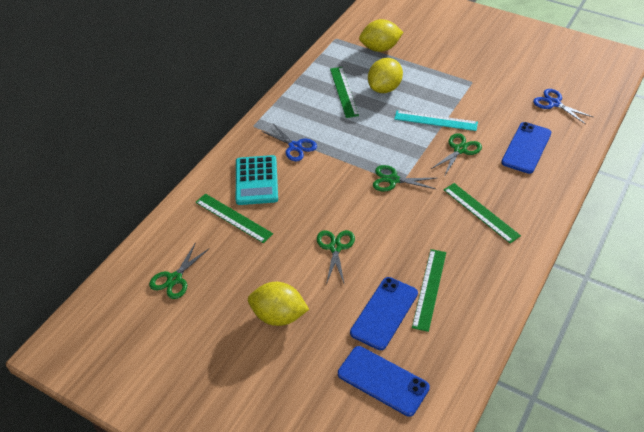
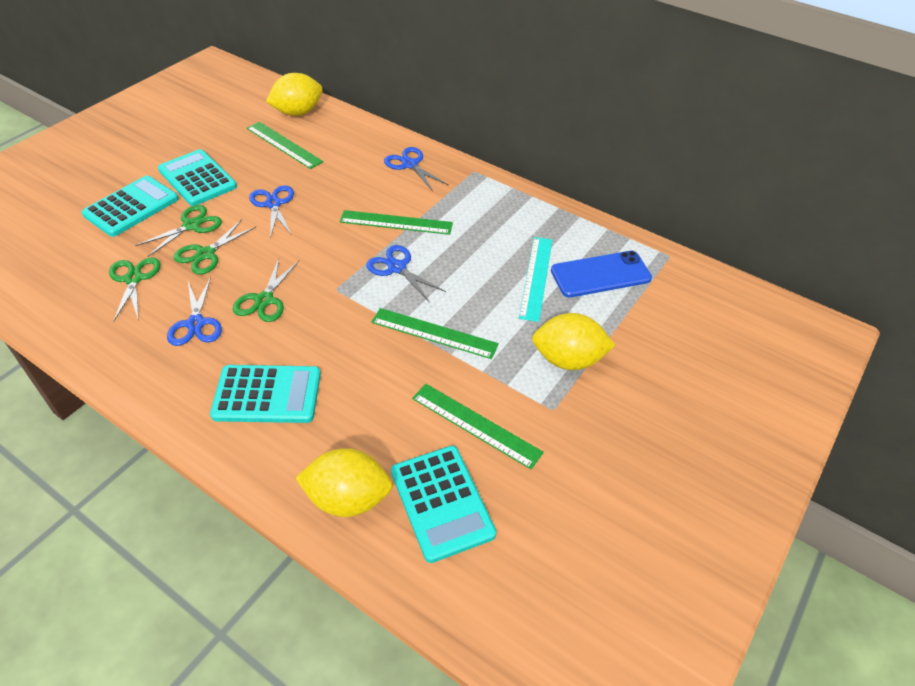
blue phone: 3 -> 1
blue scissors: 2 -> 4
turquoise calculator: 1 -> 4

